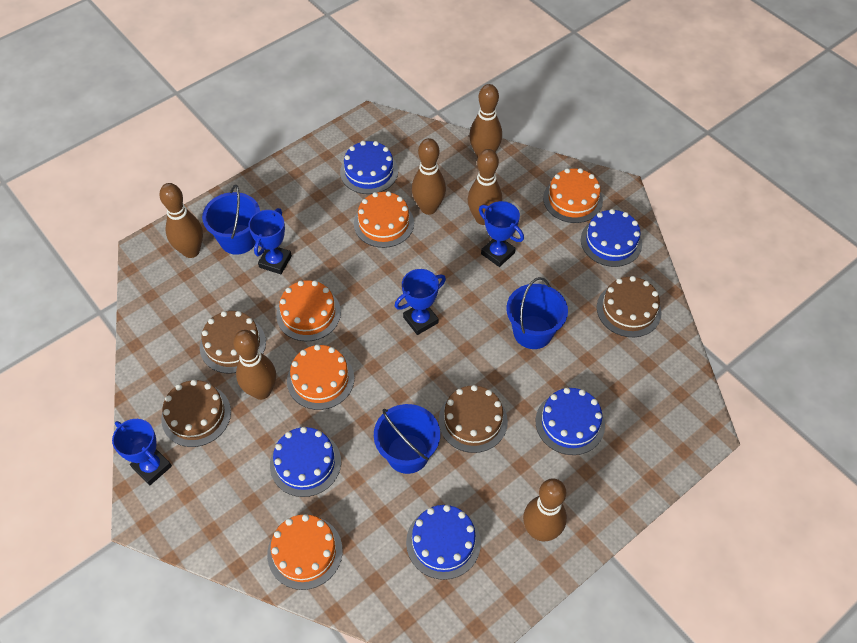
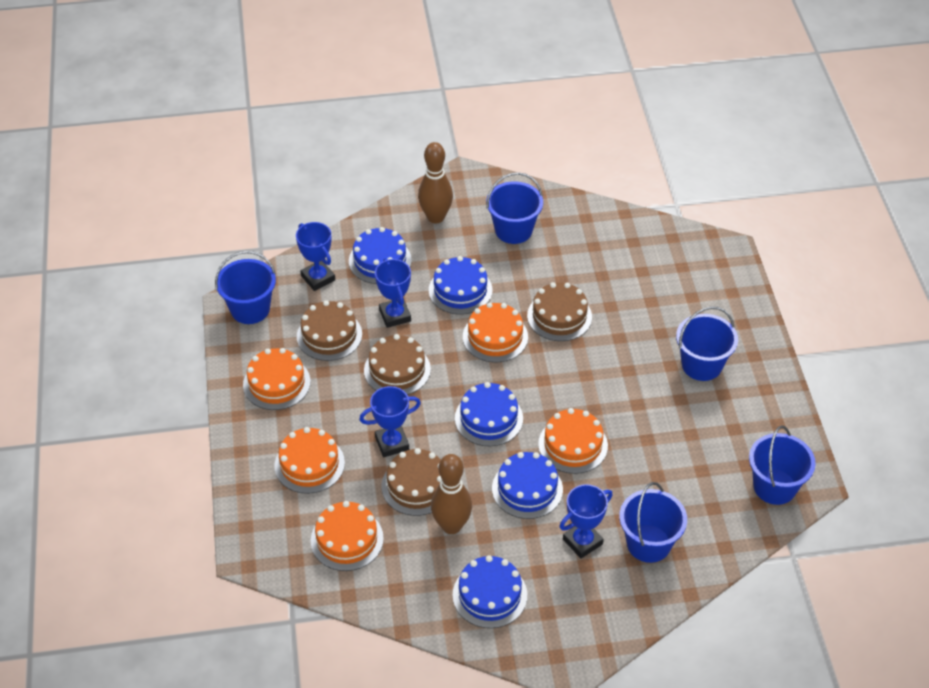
blue bucket: 3 -> 5
brown bowling pin: 6 -> 2

